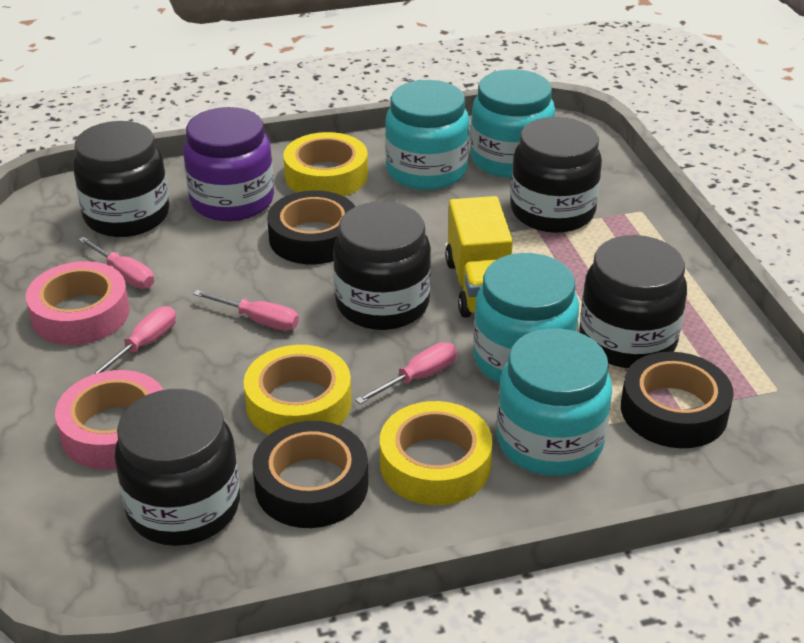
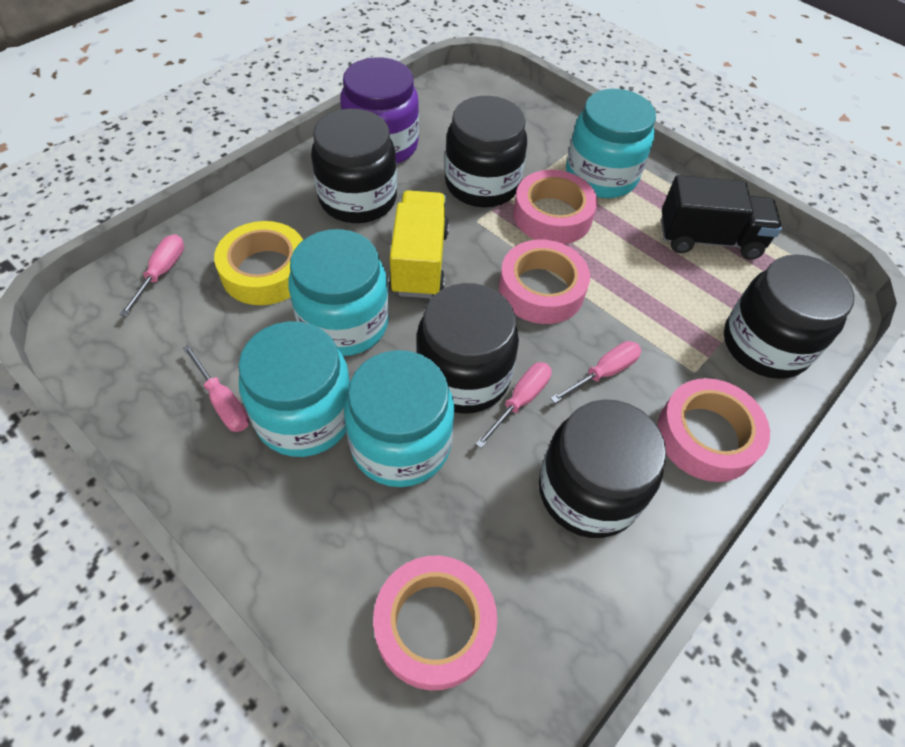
black tape: 3 -> 0
black truck: 0 -> 1
pink tape: 2 -> 4
yellow tape: 3 -> 1

